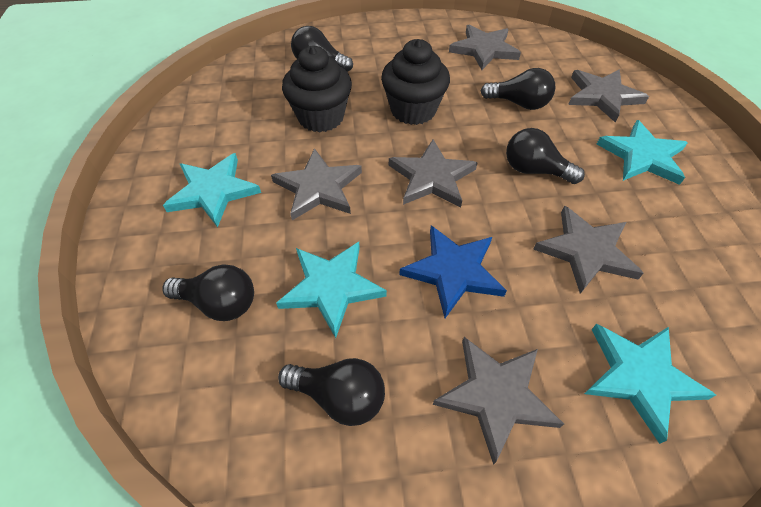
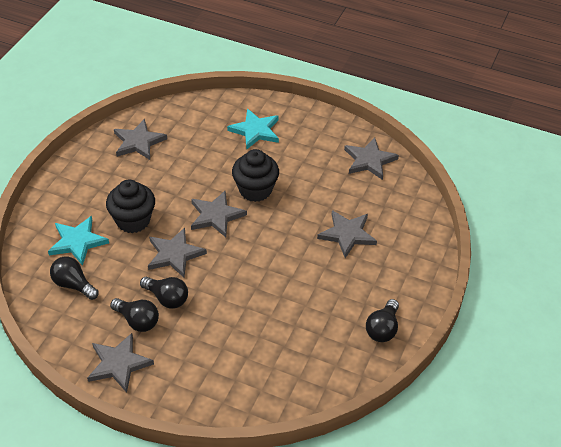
black light bulb: 5 -> 4
blue star: 1 -> 0
turquoise star: 4 -> 2

